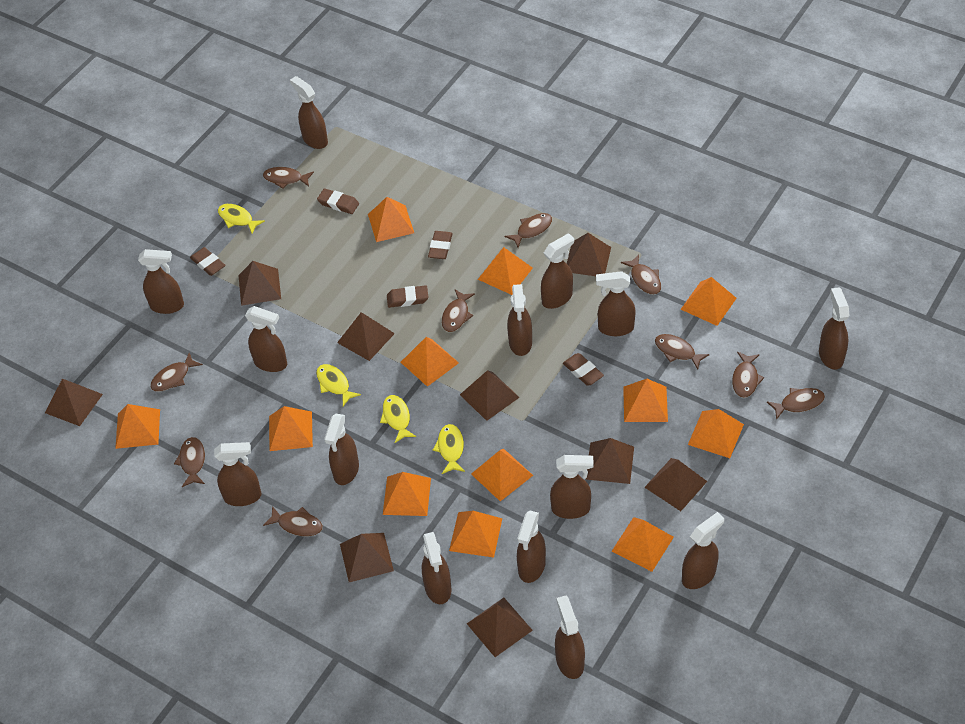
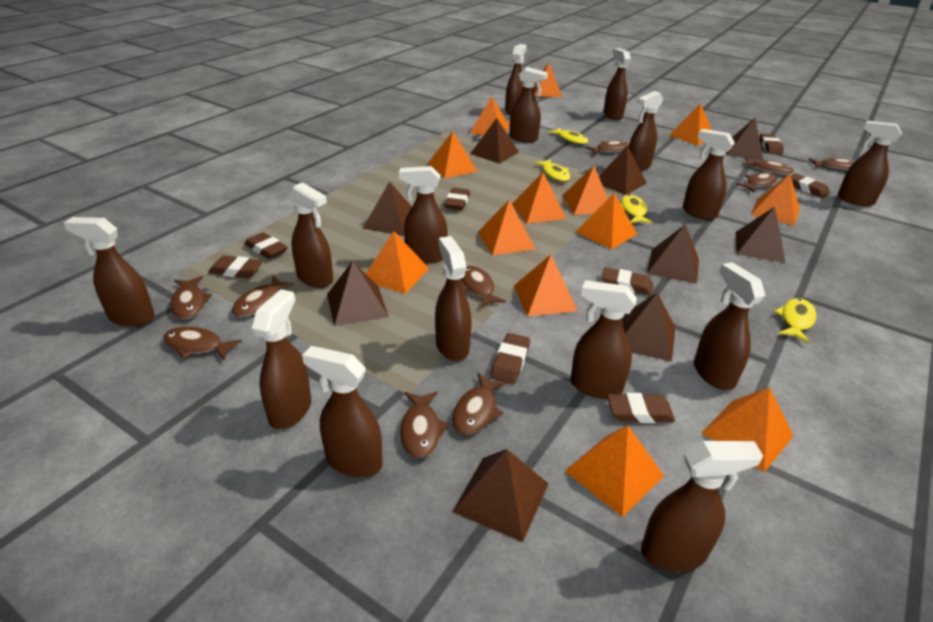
brown eraser: 5 -> 8
brown spray bottle: 14 -> 15
orange pyramid: 12 -> 13

